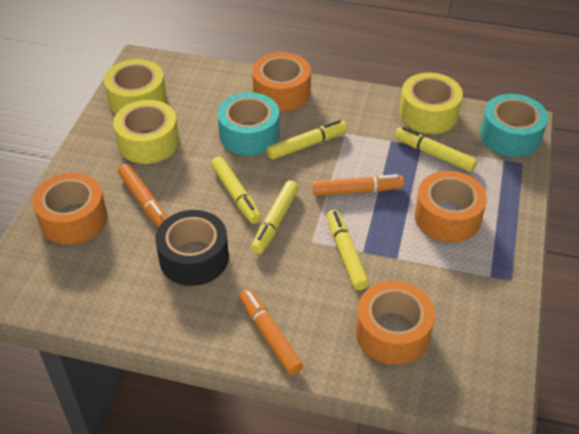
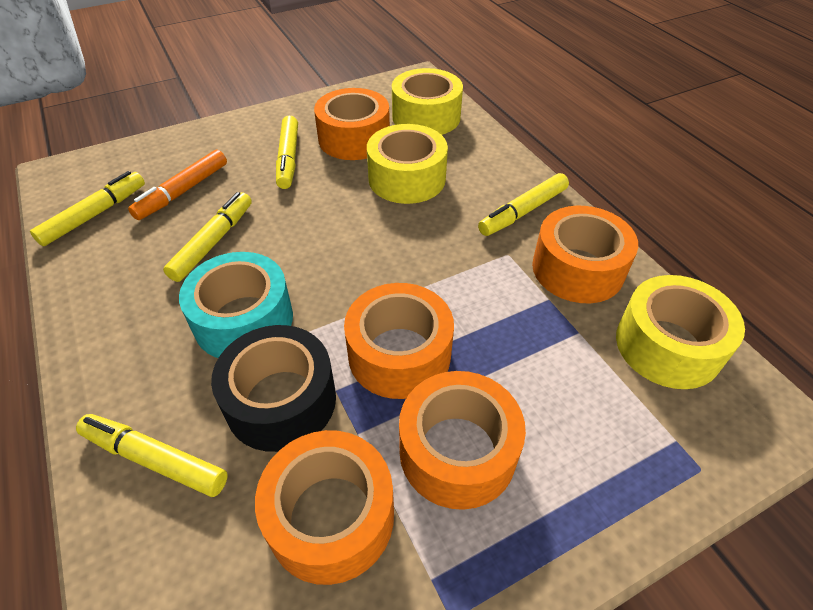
orange marker: 3 -> 1
orange tape: 4 -> 5
turquoise tape: 2 -> 1

